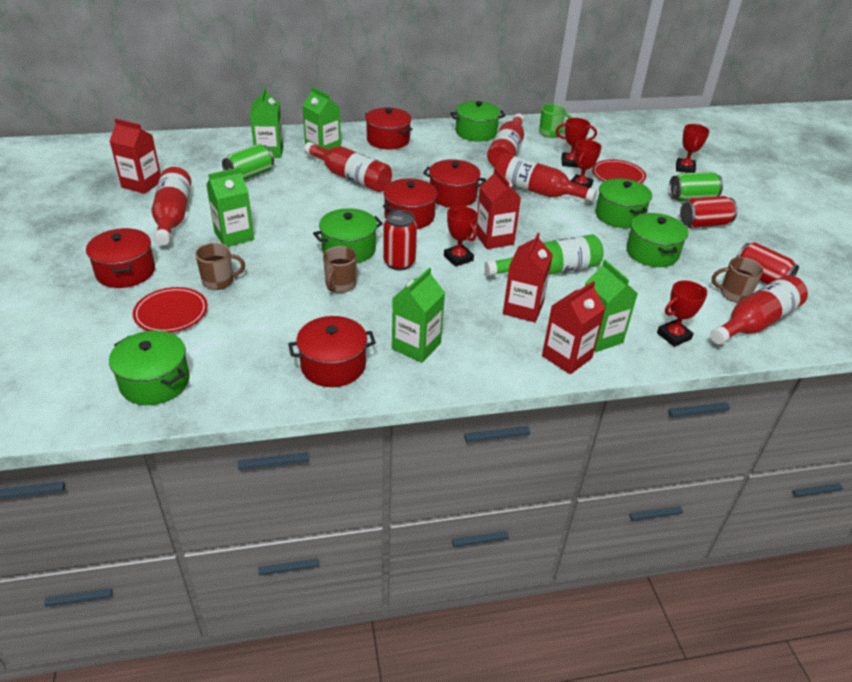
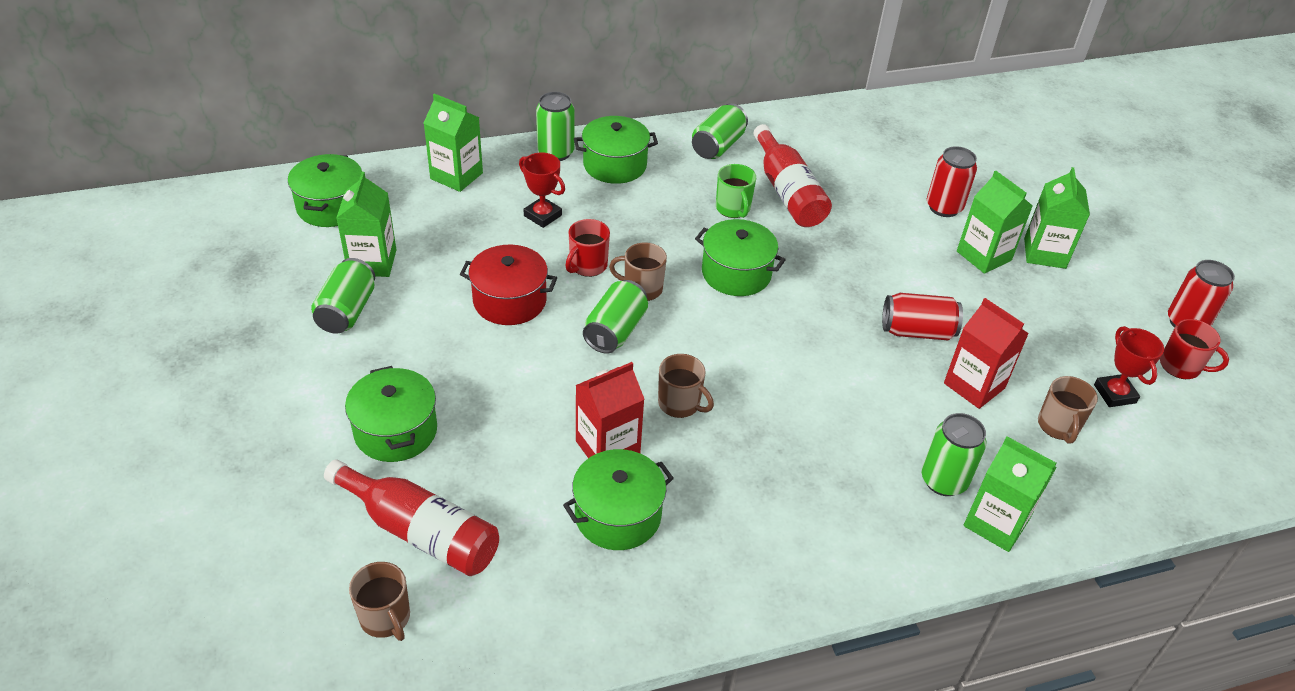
brown mug: 3 -> 4
green bottle: 1 -> 0
green can: 2 -> 5
red bottle: 5 -> 2
red carton: 4 -> 2
red mug: 0 -> 2
red plate: 2 -> 0
red pot: 5 -> 1
red trophy: 5 -> 2

